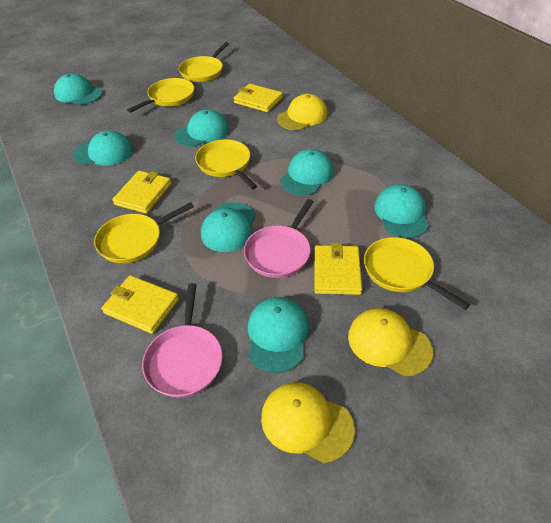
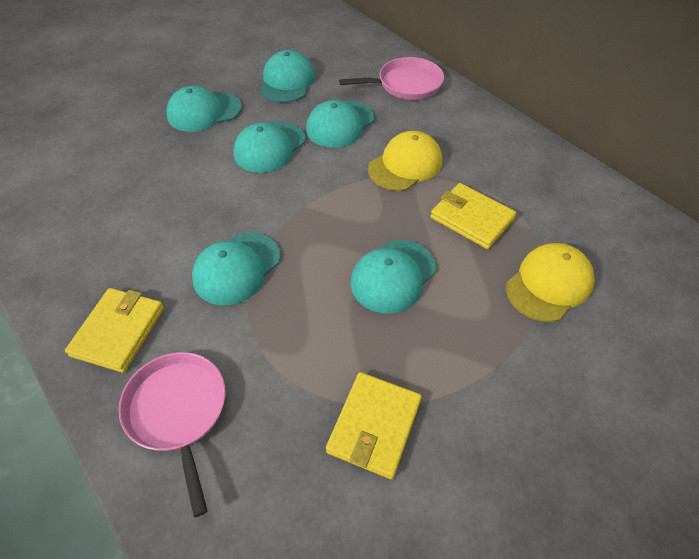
turquoise cap: 7 -> 6
yellow cap: 3 -> 2
yellow pan: 5 -> 0
yellow wallet: 4 -> 3

